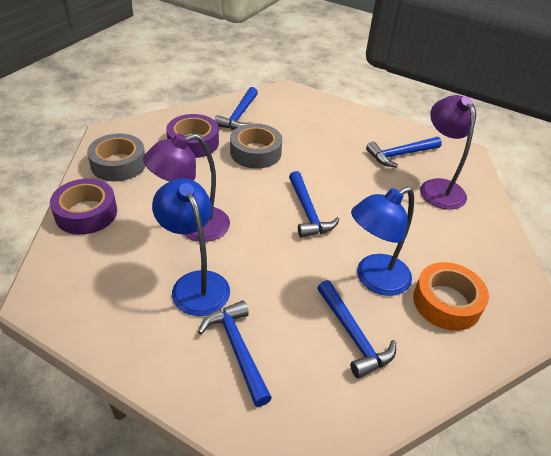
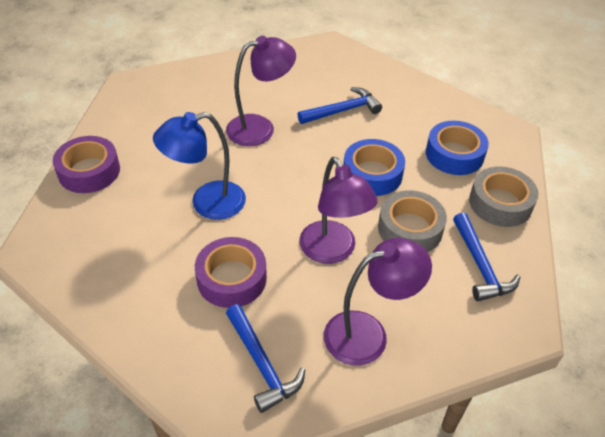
blue hammer: 5 -> 3
blue lamp: 2 -> 1
blue tape: 0 -> 2
orange tape: 1 -> 0
purple lamp: 2 -> 3

